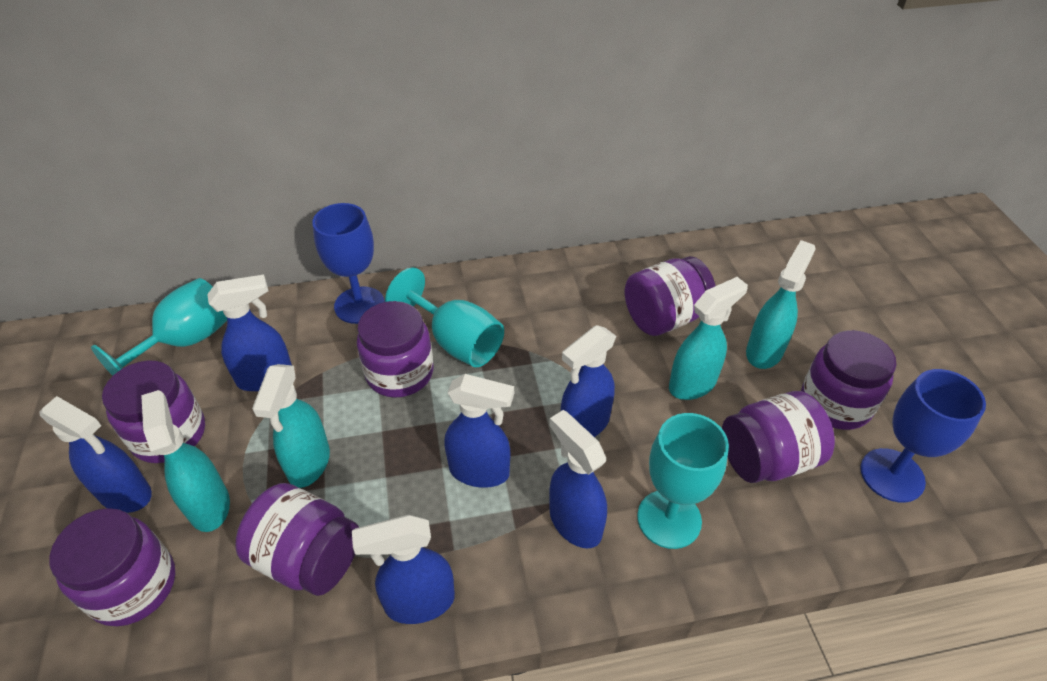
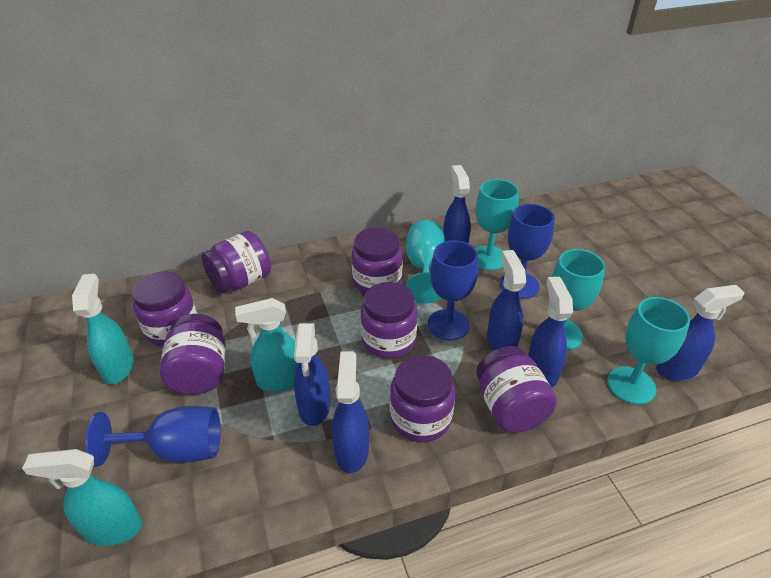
blue goblet: 2 -> 3
turquoise goblet: 3 -> 4
turquoise spray bottle: 4 -> 3

